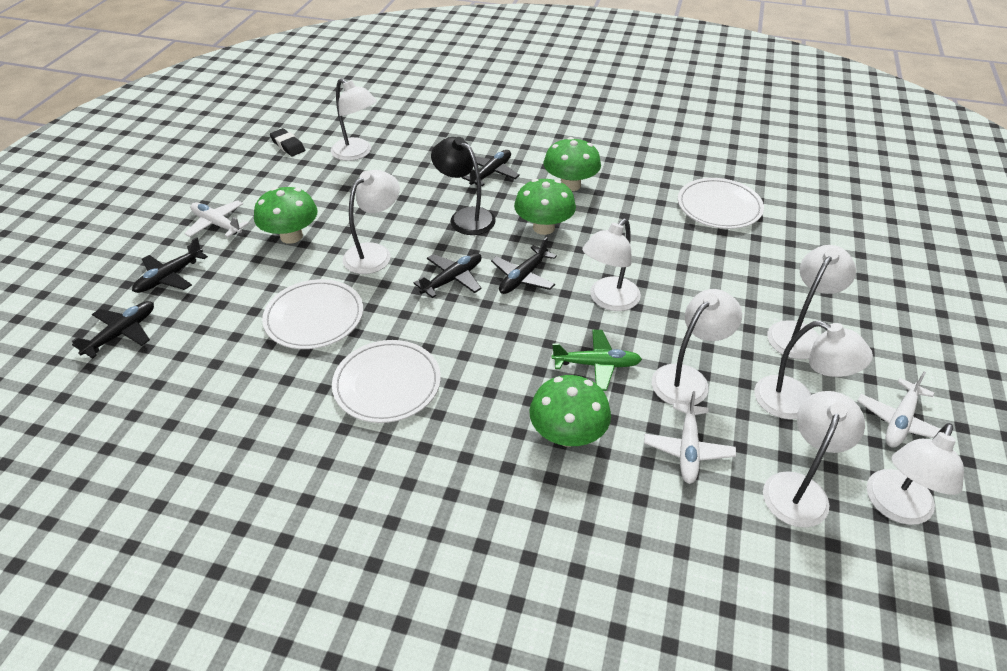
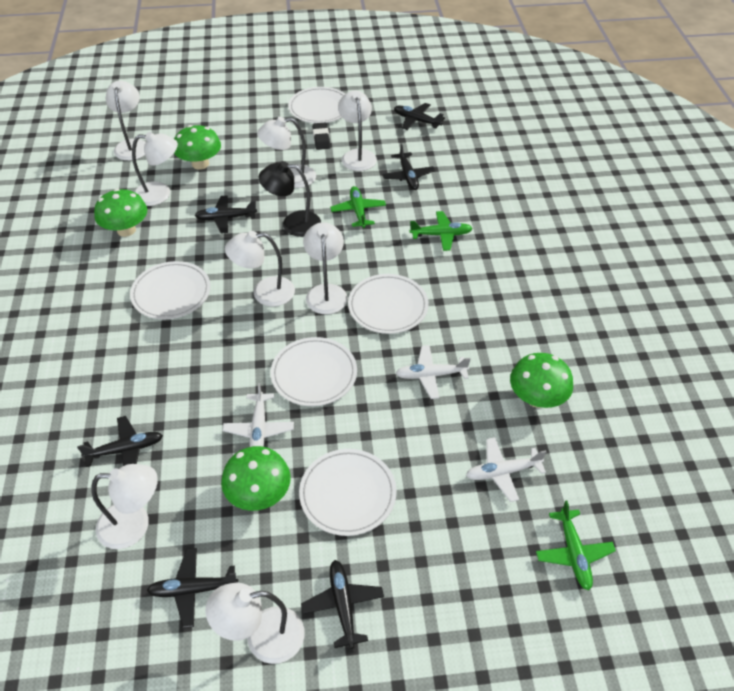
black plane: 5 -> 6
green plane: 1 -> 3
white plate: 3 -> 5

